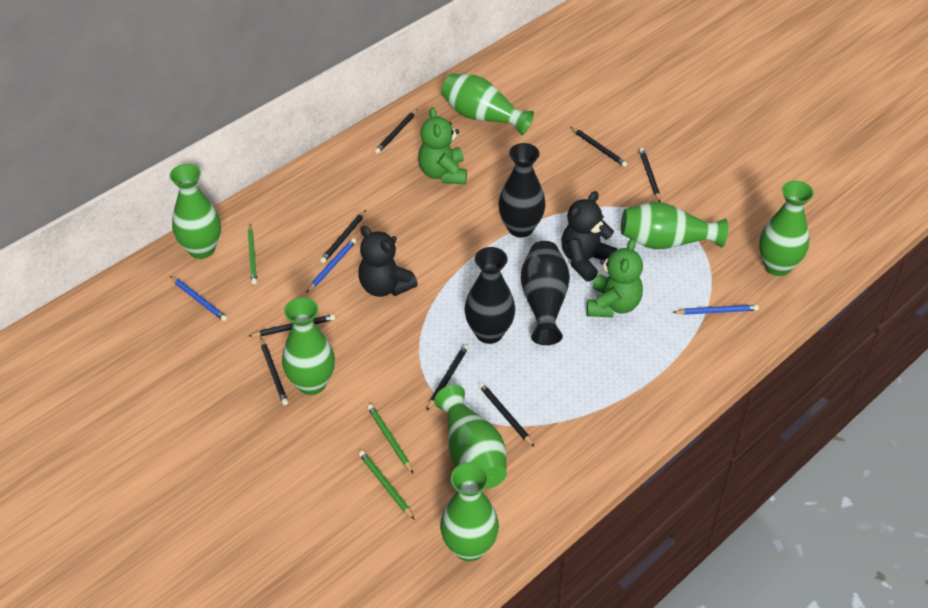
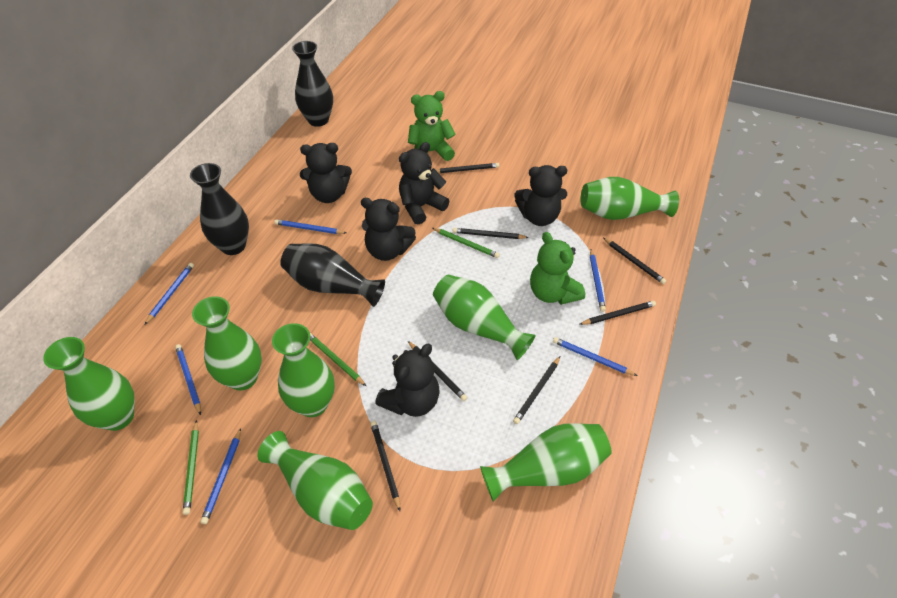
black pencil: 8 -> 7
black teddy bear: 2 -> 5
blue pencil: 3 -> 6

